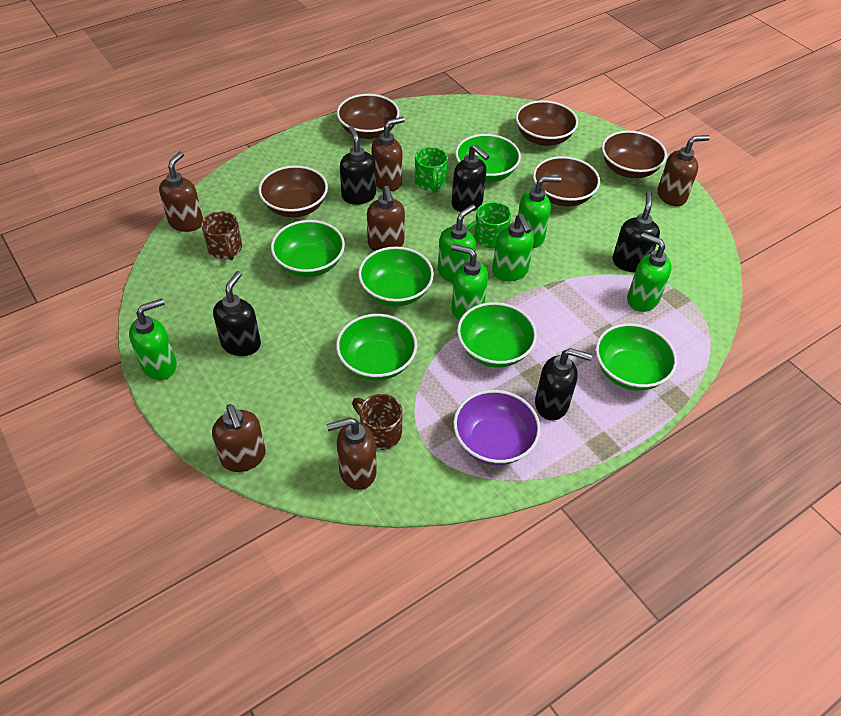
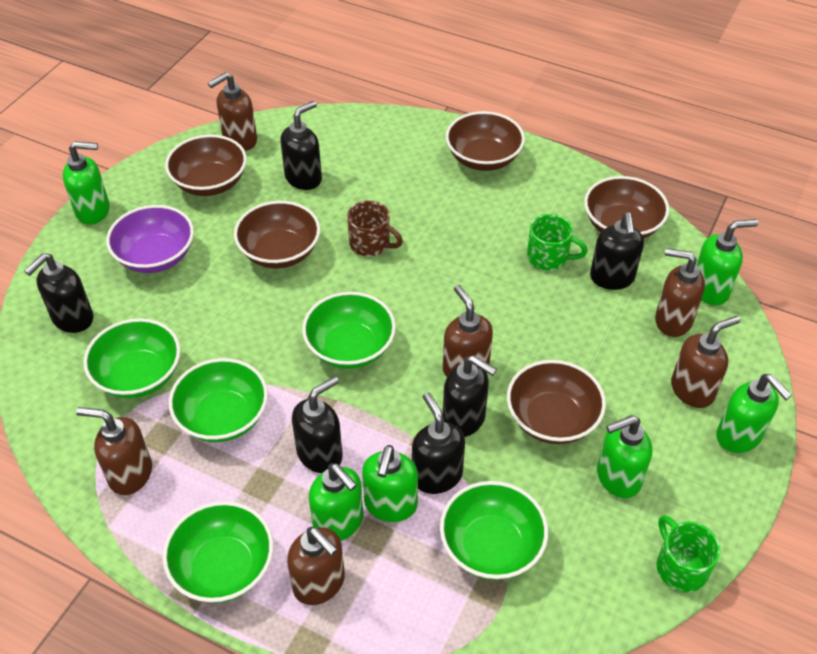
black soap dispenser: 5 -> 6
brown mug: 2 -> 1
green bowl: 6 -> 5

